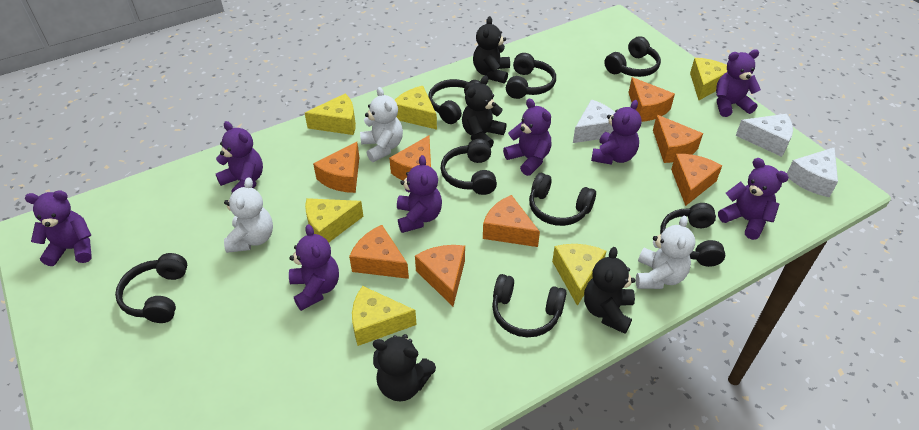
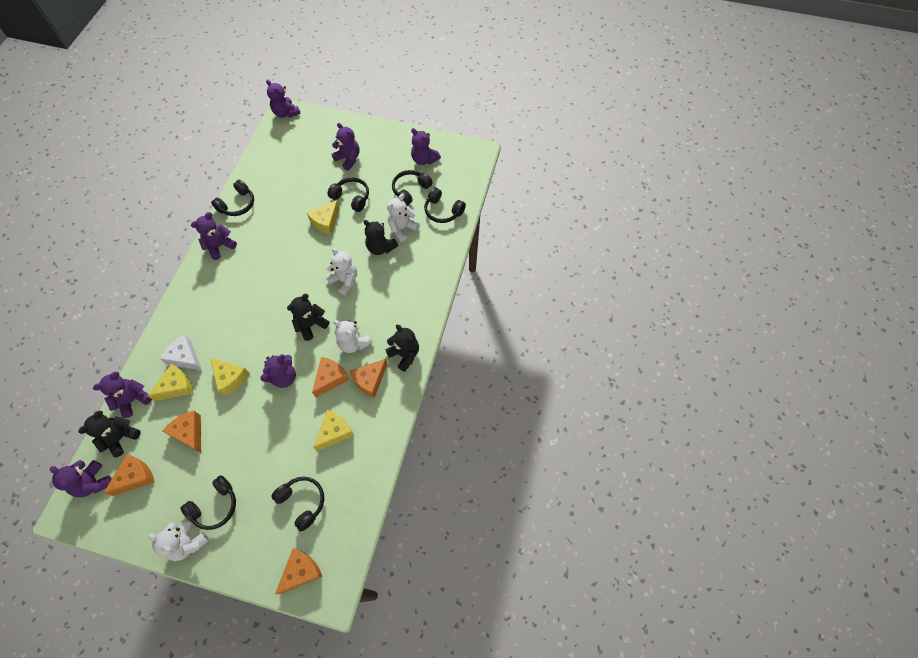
black headphones: 8 -> 6
orange cheese: 8 -> 5
purple teddy bear: 8 -> 7
white cheese: 3 -> 1
white teddy bear: 3 -> 4
yellow cheese: 6 -> 4

